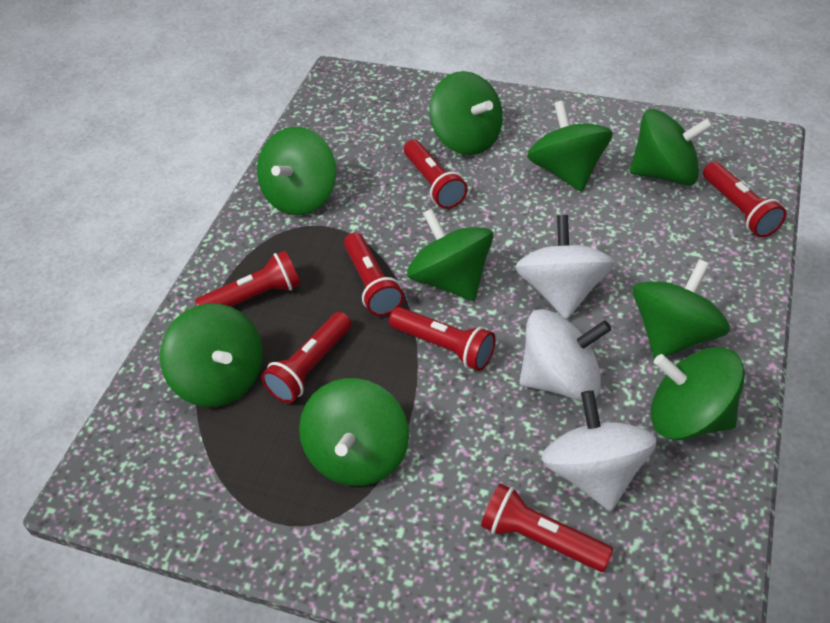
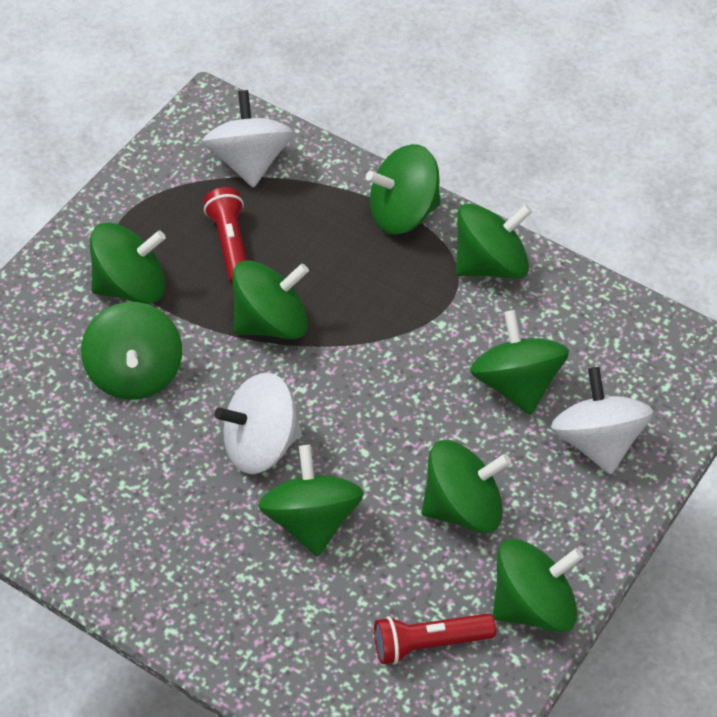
red flashlight: 7 -> 2

